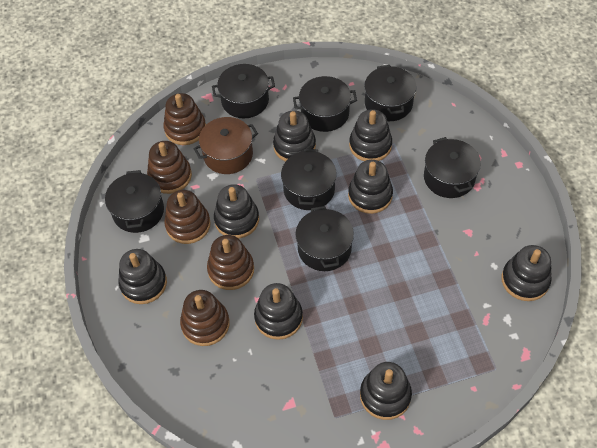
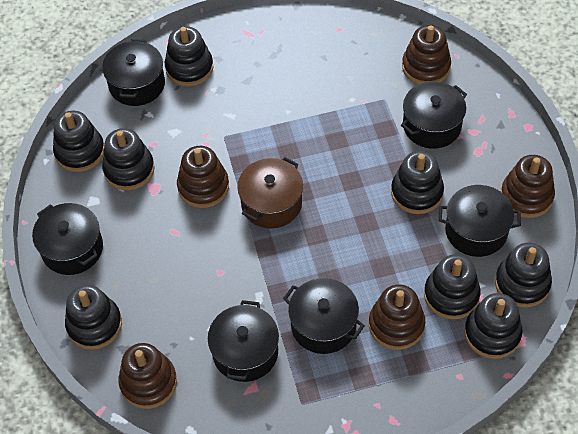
black pot: 7 -> 6

